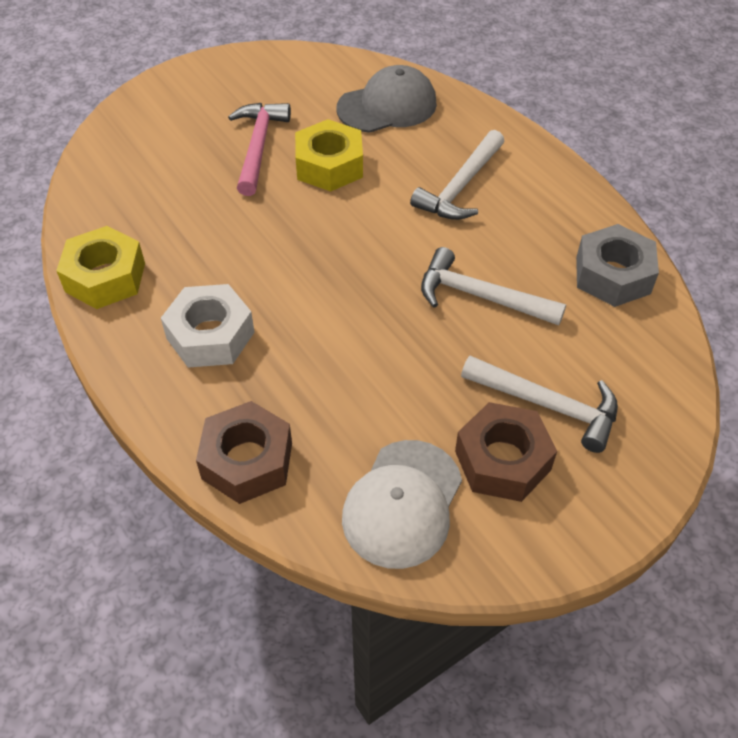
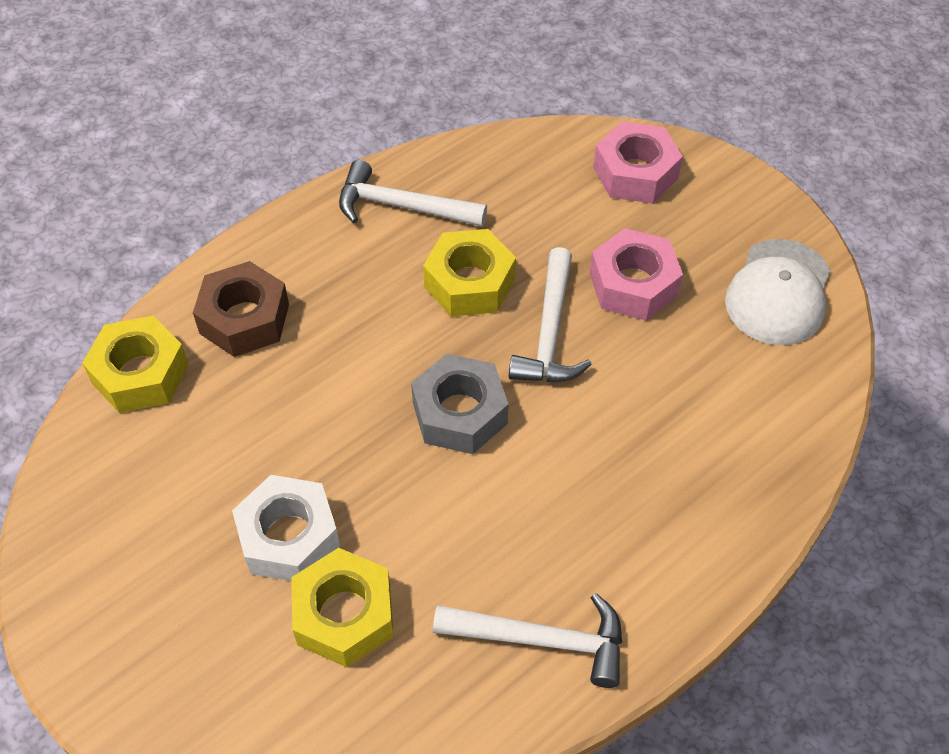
brown nut: 2 -> 1
grey cap: 1 -> 0
pink hammer: 1 -> 0
pink nut: 0 -> 2
yellow nut: 2 -> 3

